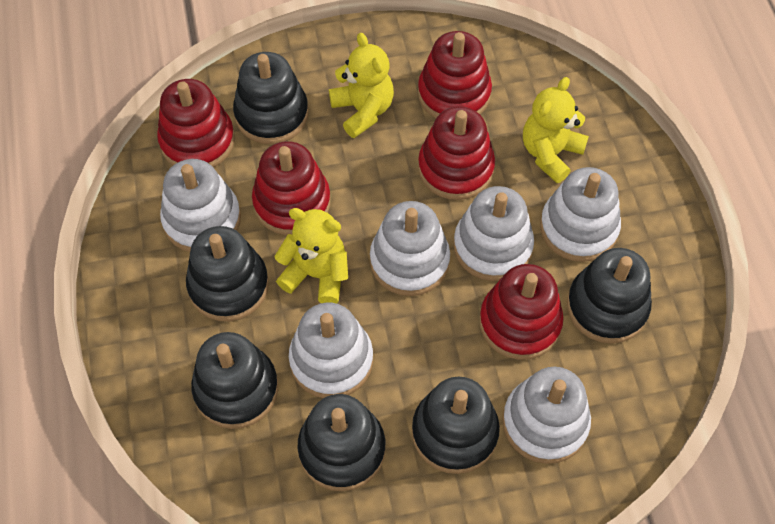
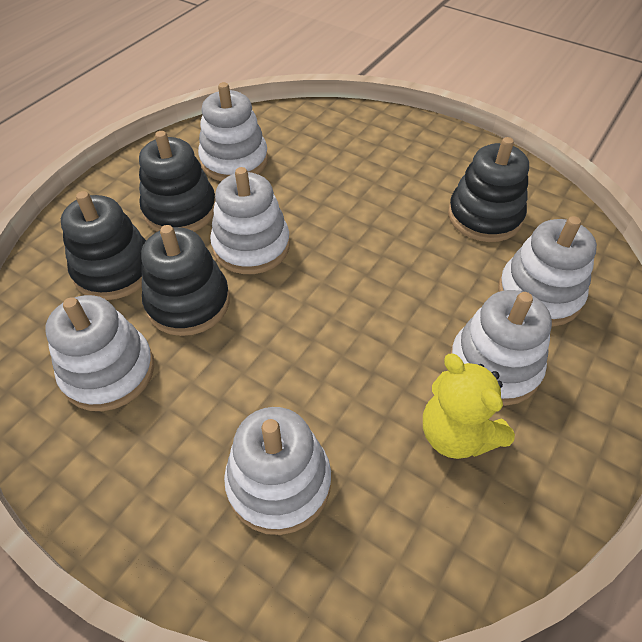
black stacking toy: 6 -> 4
red stacking toy: 5 -> 0
yellow teddy bear: 3 -> 1

